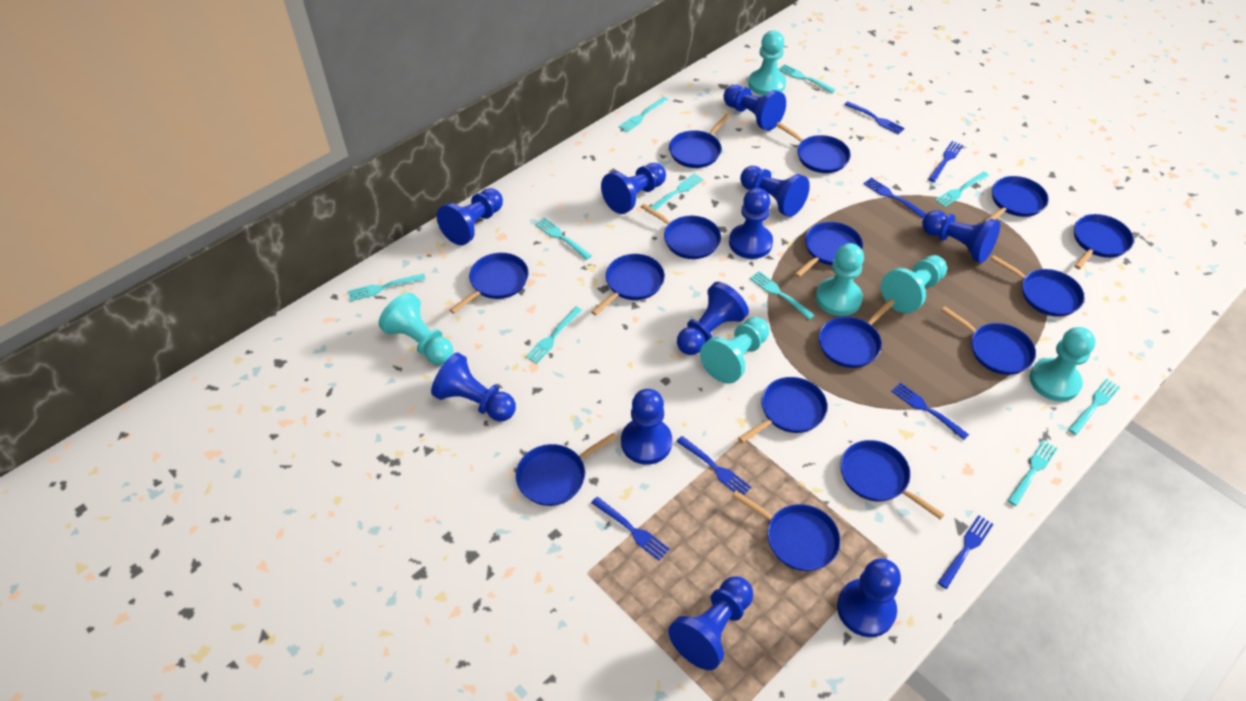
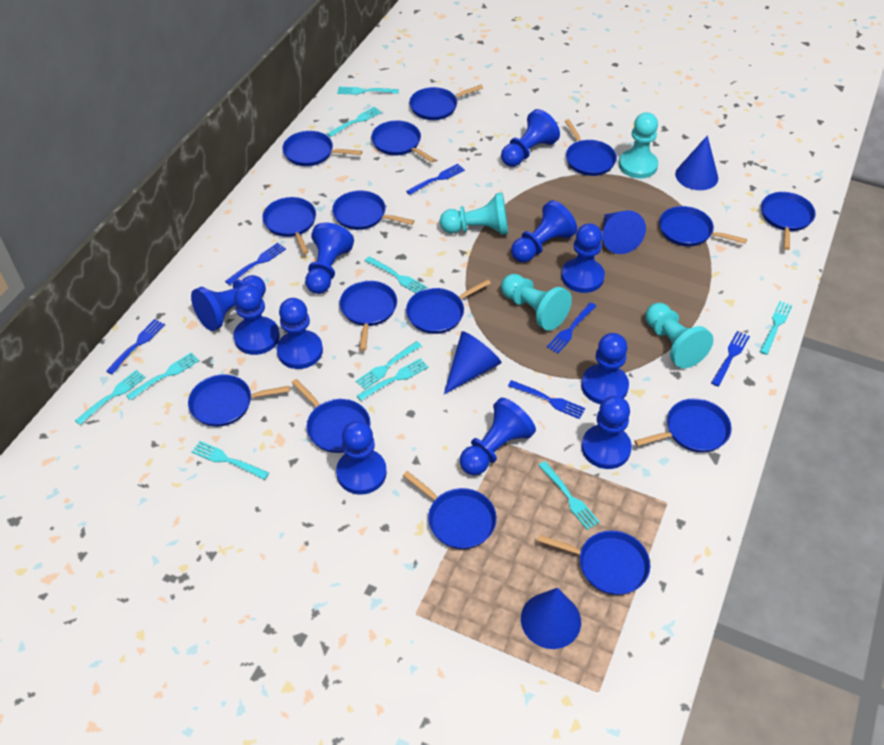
blue cone: 0 -> 4
blue fork: 7 -> 6
turquoise pawn: 6 -> 4

